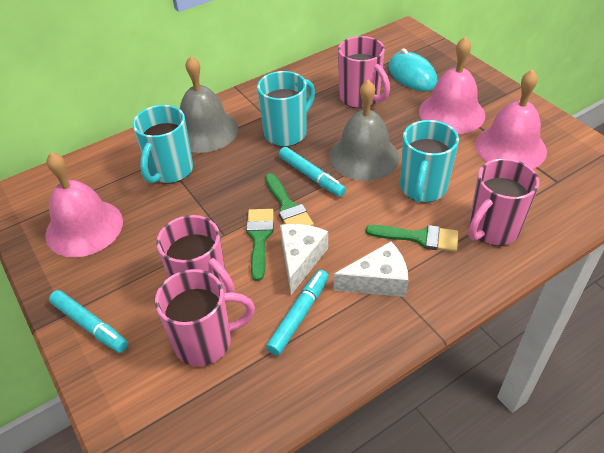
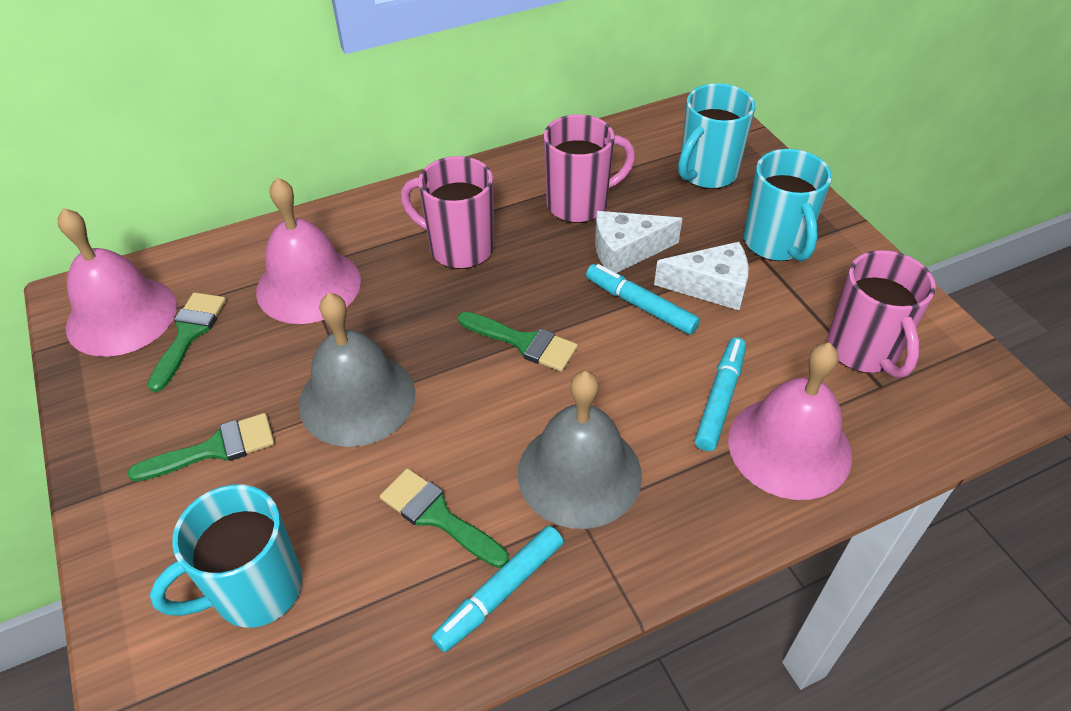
green brush: 3 -> 4
pink mug: 4 -> 3
turquoise mouse: 1 -> 0

